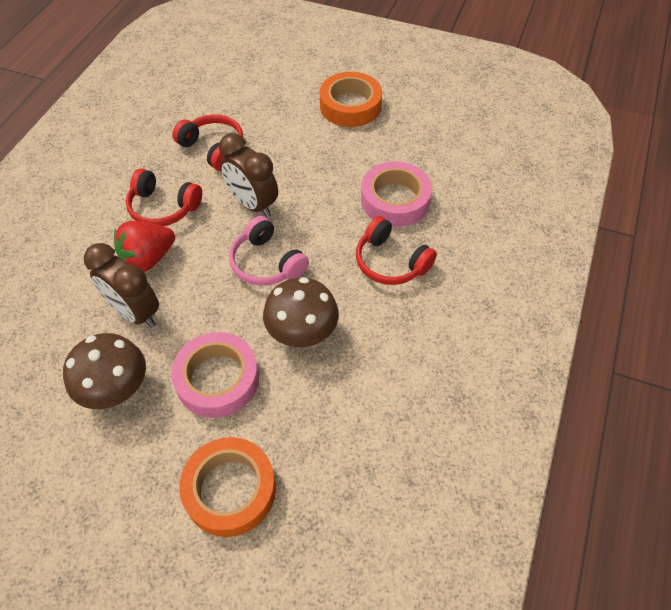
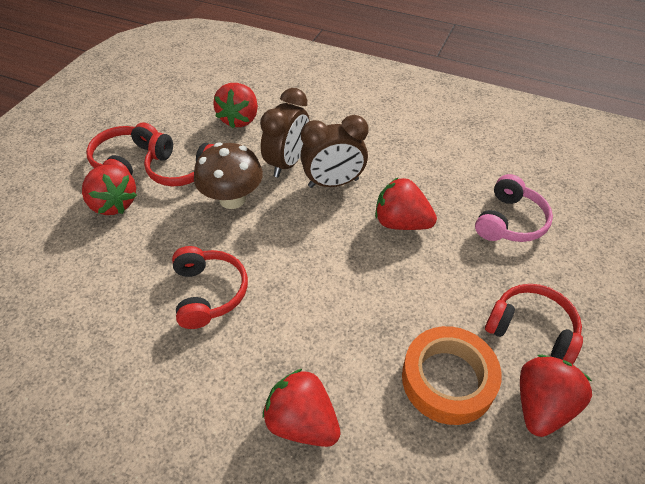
brown mushroom: 2 -> 1
orange tape: 2 -> 1
pink tape: 2 -> 0
red headphones: 3 -> 4
red strawberry: 1 -> 5

